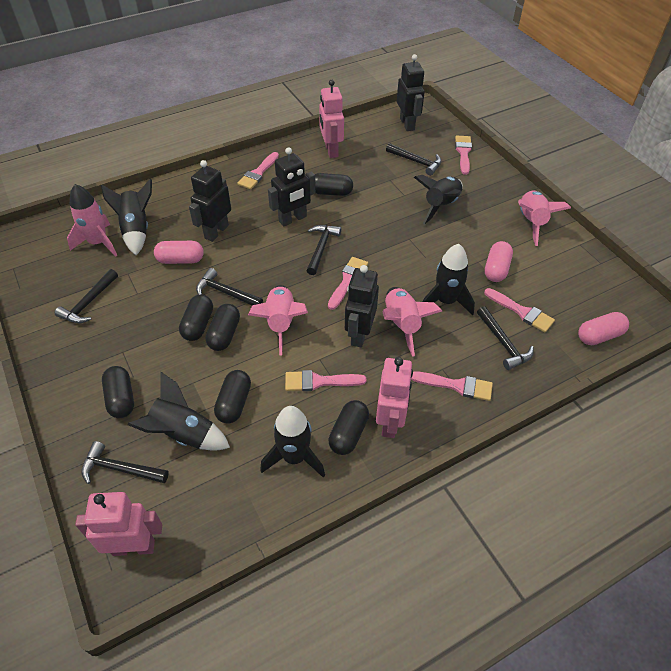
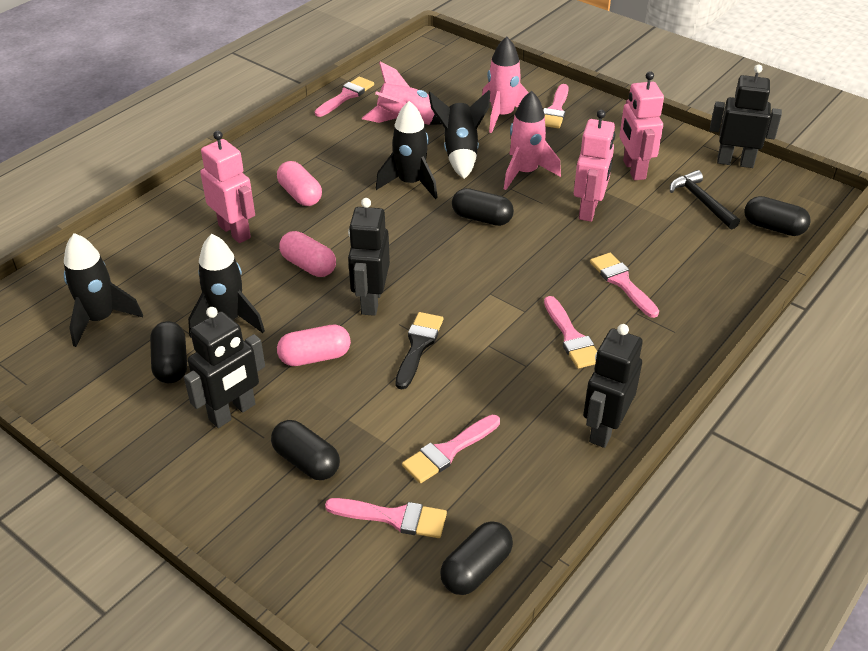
black brush: 0 -> 1
black capsule: 6 -> 5
black hammer: 6 -> 1
black rocket: 5 -> 4
pink rocket: 4 -> 3

